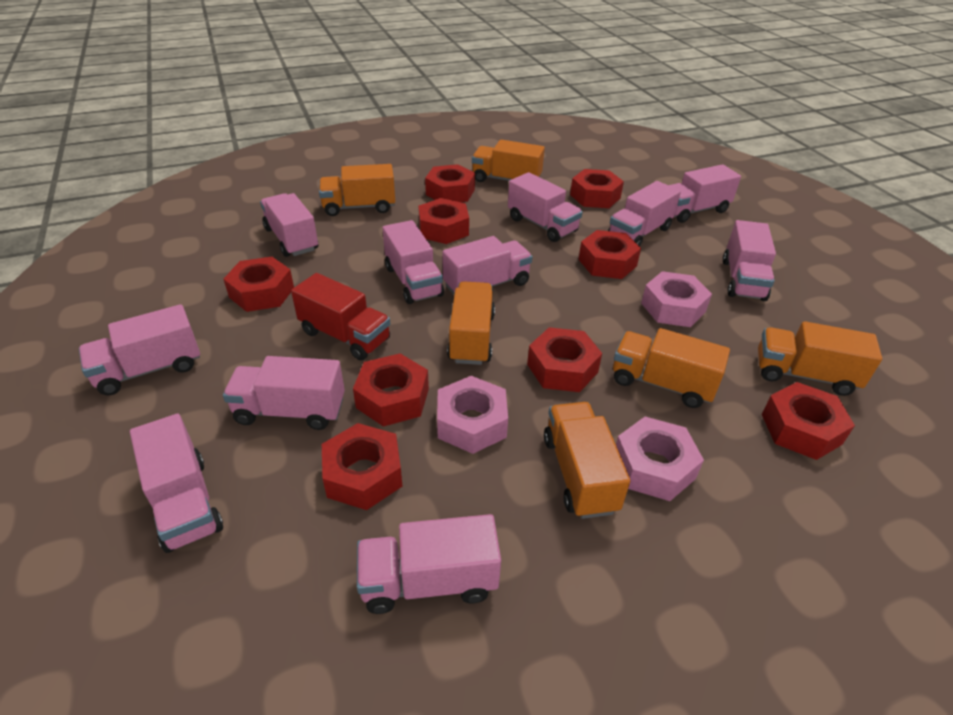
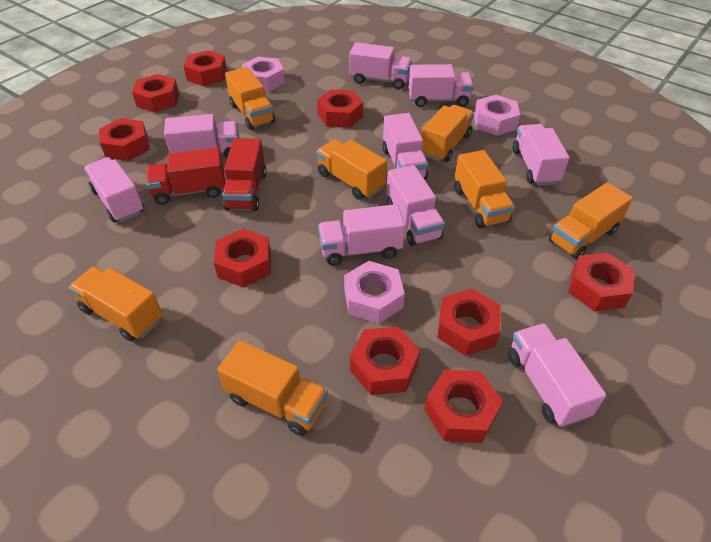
orange truck: 6 -> 7
pink truck: 11 -> 9
red truck: 1 -> 2

